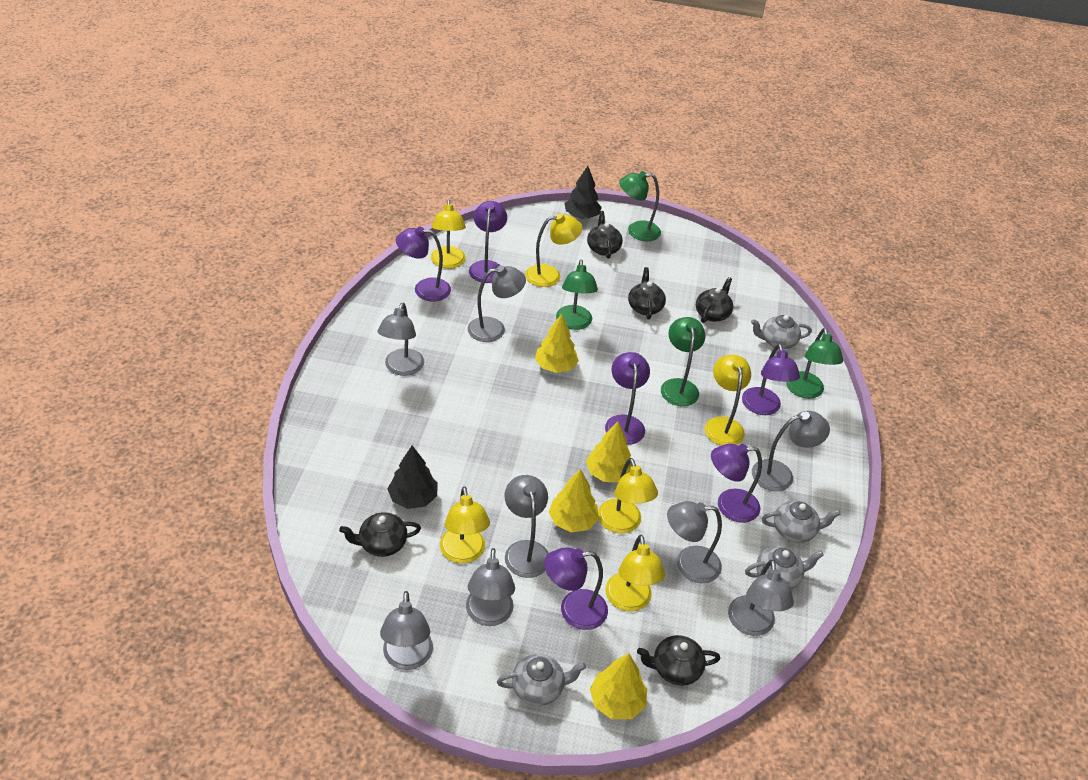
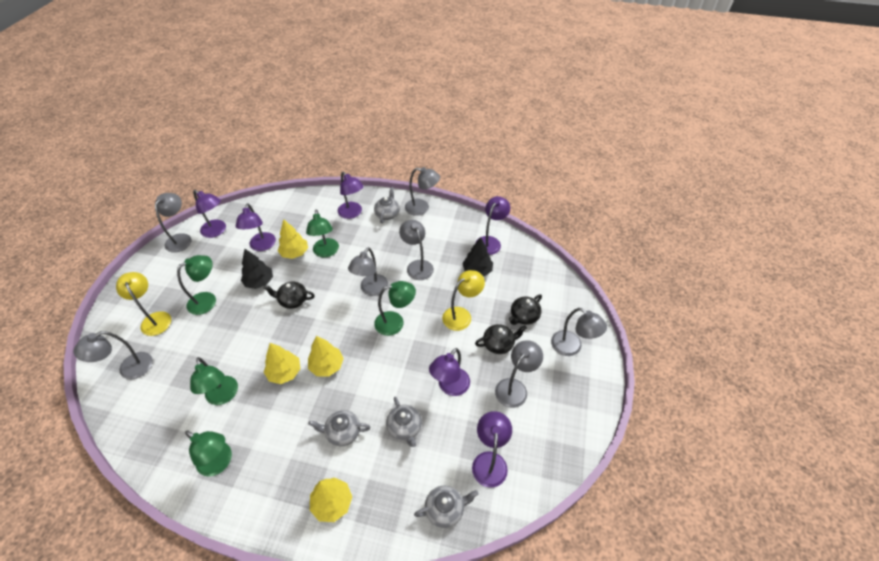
black teapot: 5 -> 3
green lamp: 4 -> 5
grey lamp: 8 -> 7
yellow lamp: 6 -> 2

